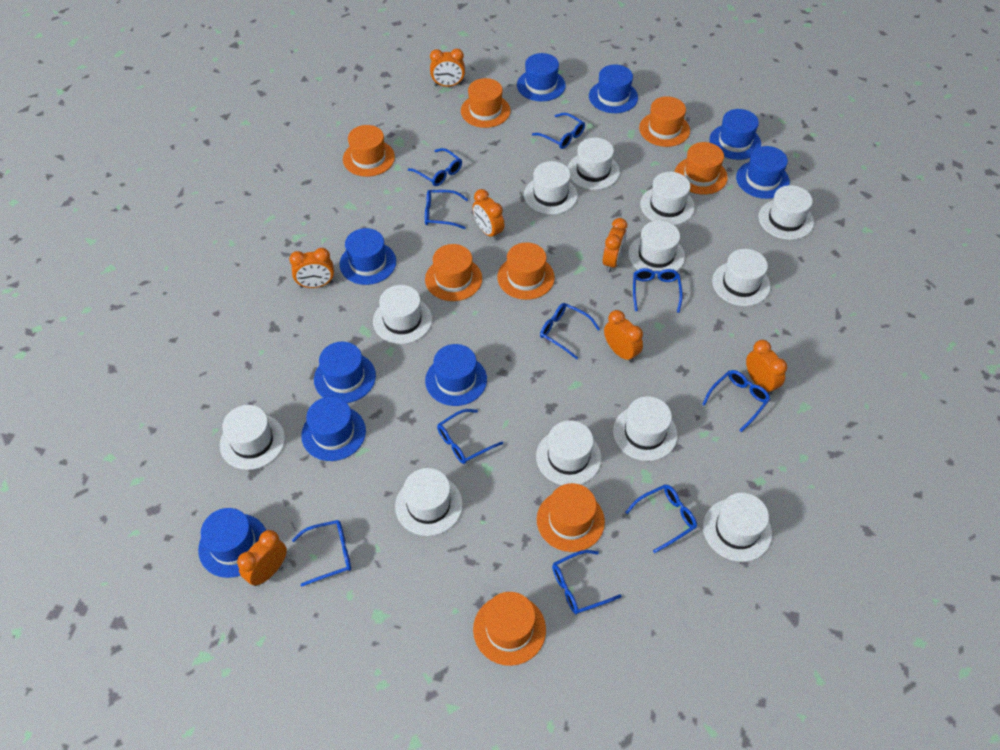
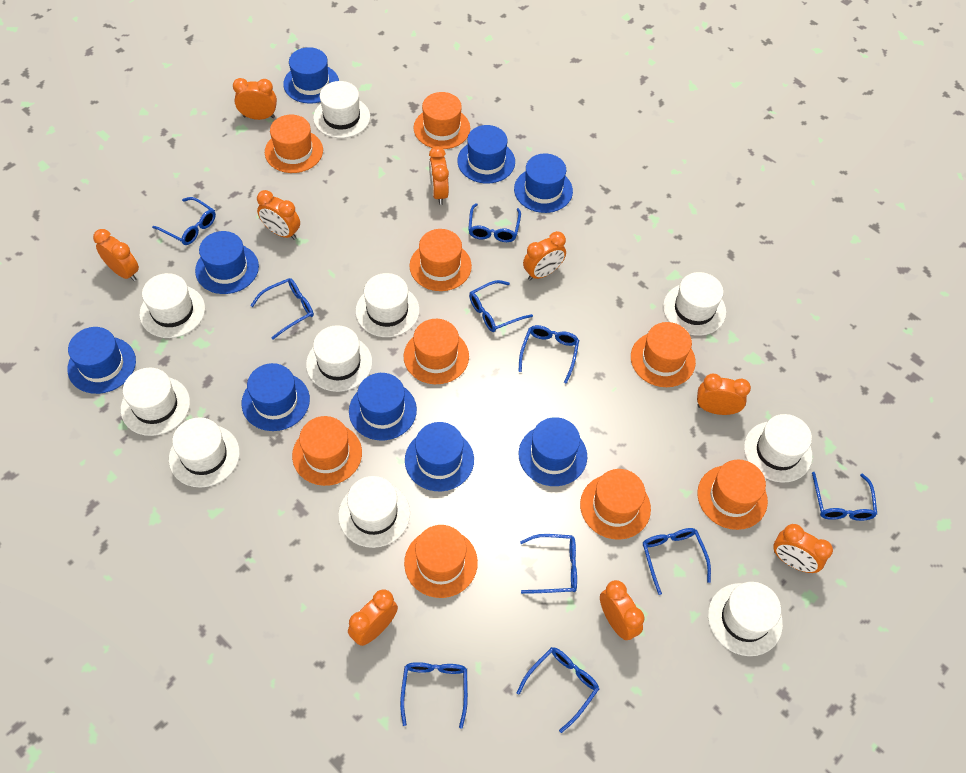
orange clock: 7 -> 9
orange hat: 8 -> 9
white hat: 12 -> 10

